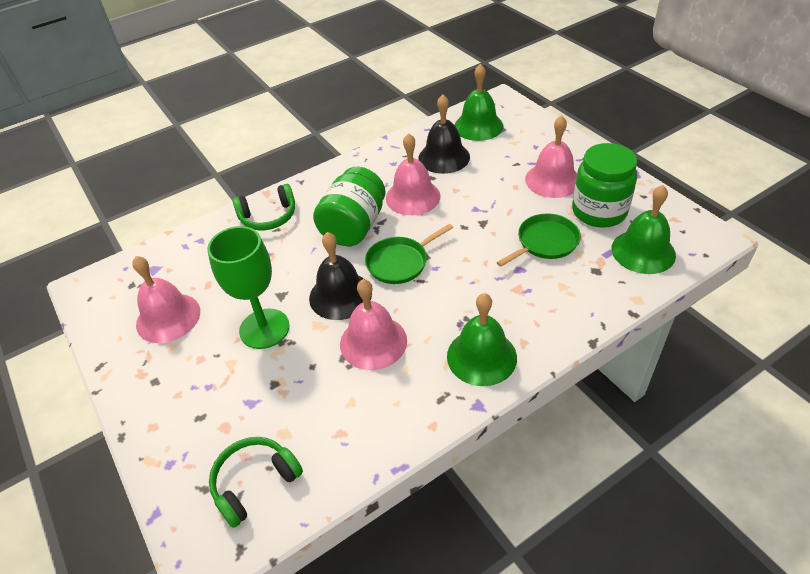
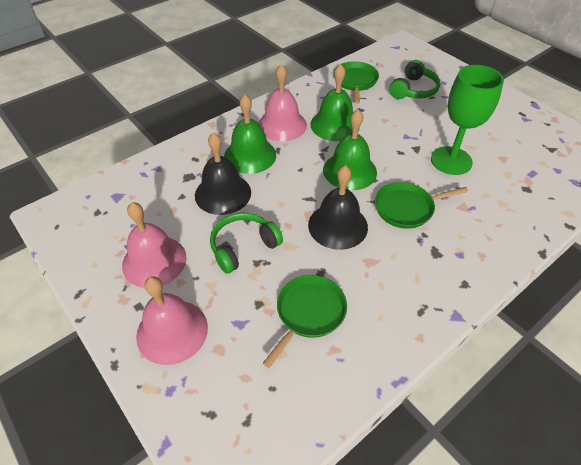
green jar: 2 -> 0
green pan: 2 -> 3
pink bell: 4 -> 3

